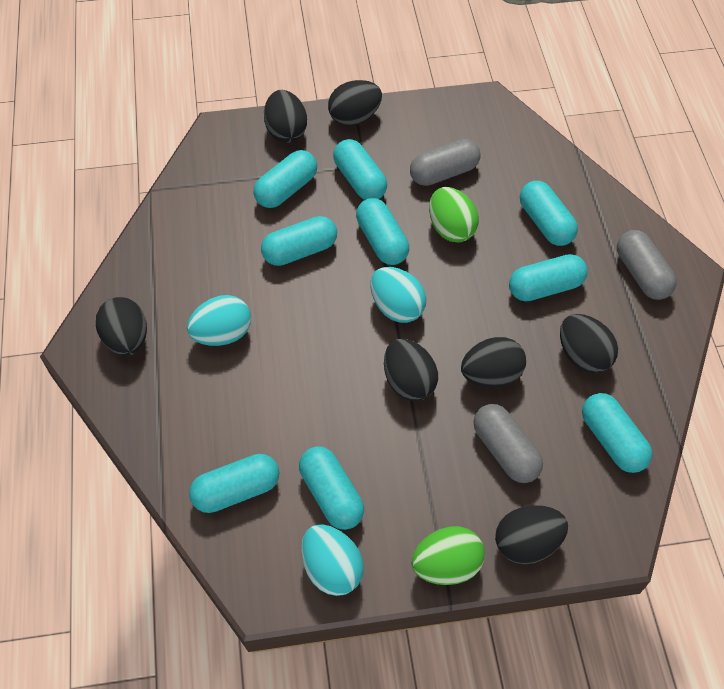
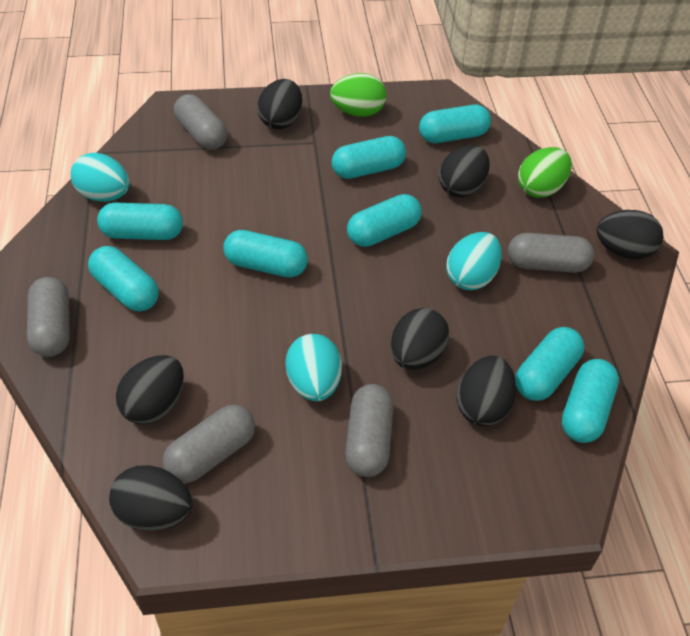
grey capsule: 3 -> 5
turquoise capsule: 9 -> 8

